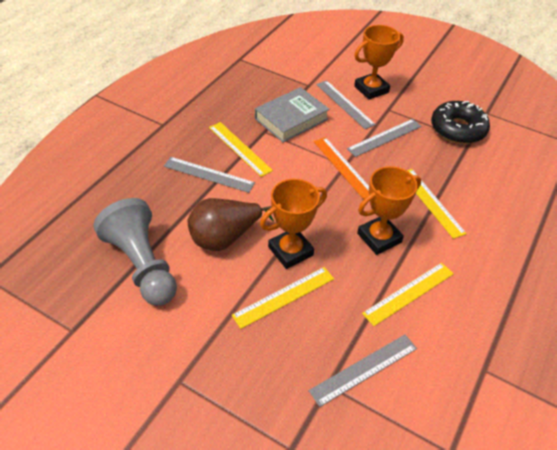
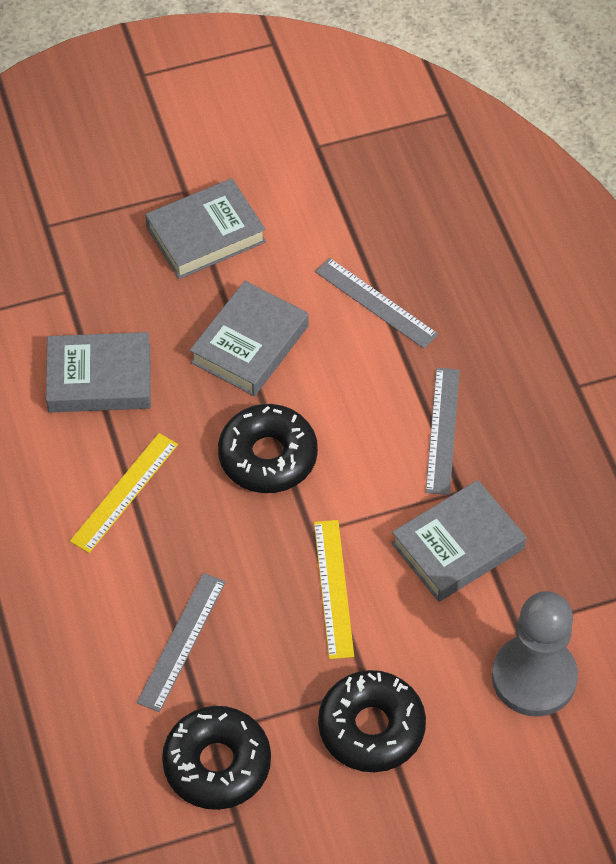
black donut: 1 -> 3
brown pear: 1 -> 0
grey book: 1 -> 4
grey ruler: 4 -> 3
orange ruler: 1 -> 0
orange trophy: 3 -> 0
yellow ruler: 4 -> 2

